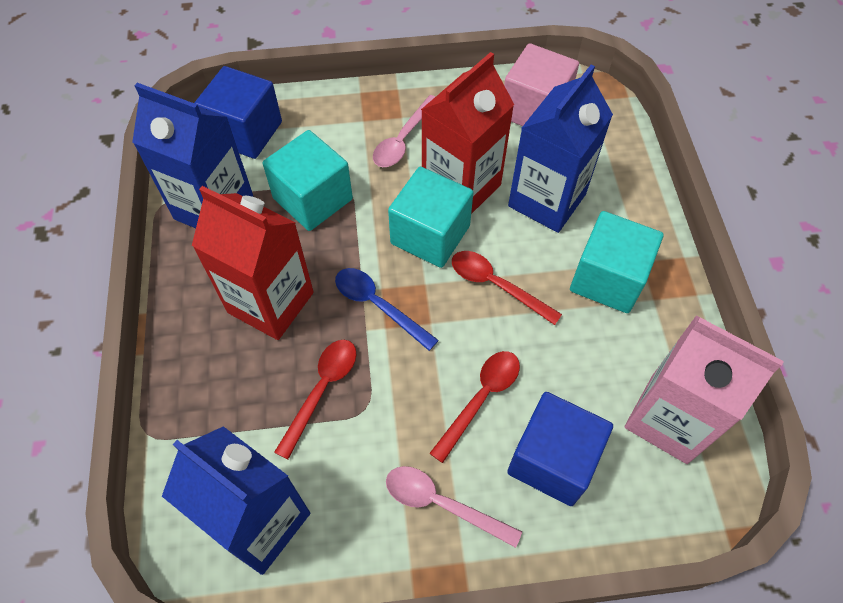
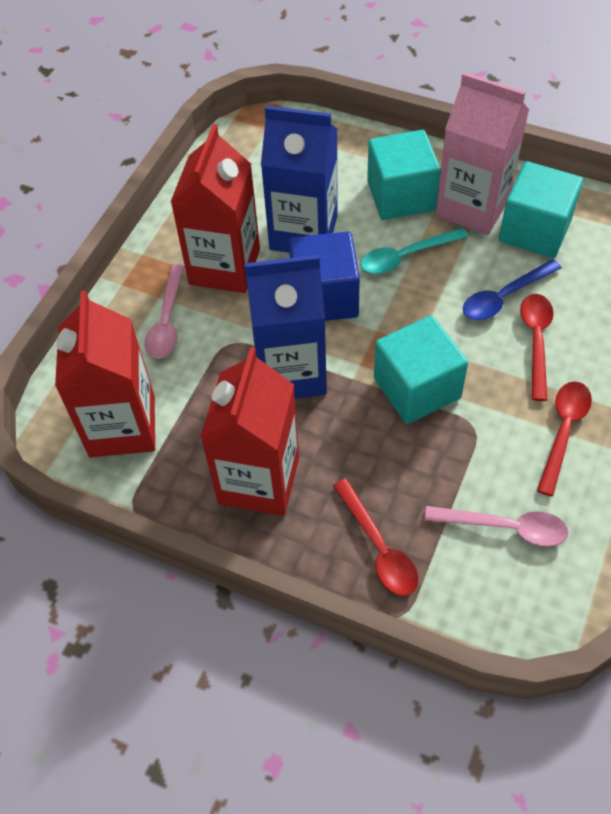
blue carton: 3 -> 2
blue cube: 2 -> 1
pink cube: 1 -> 0
red carton: 2 -> 3
turquoise spoon: 0 -> 1

